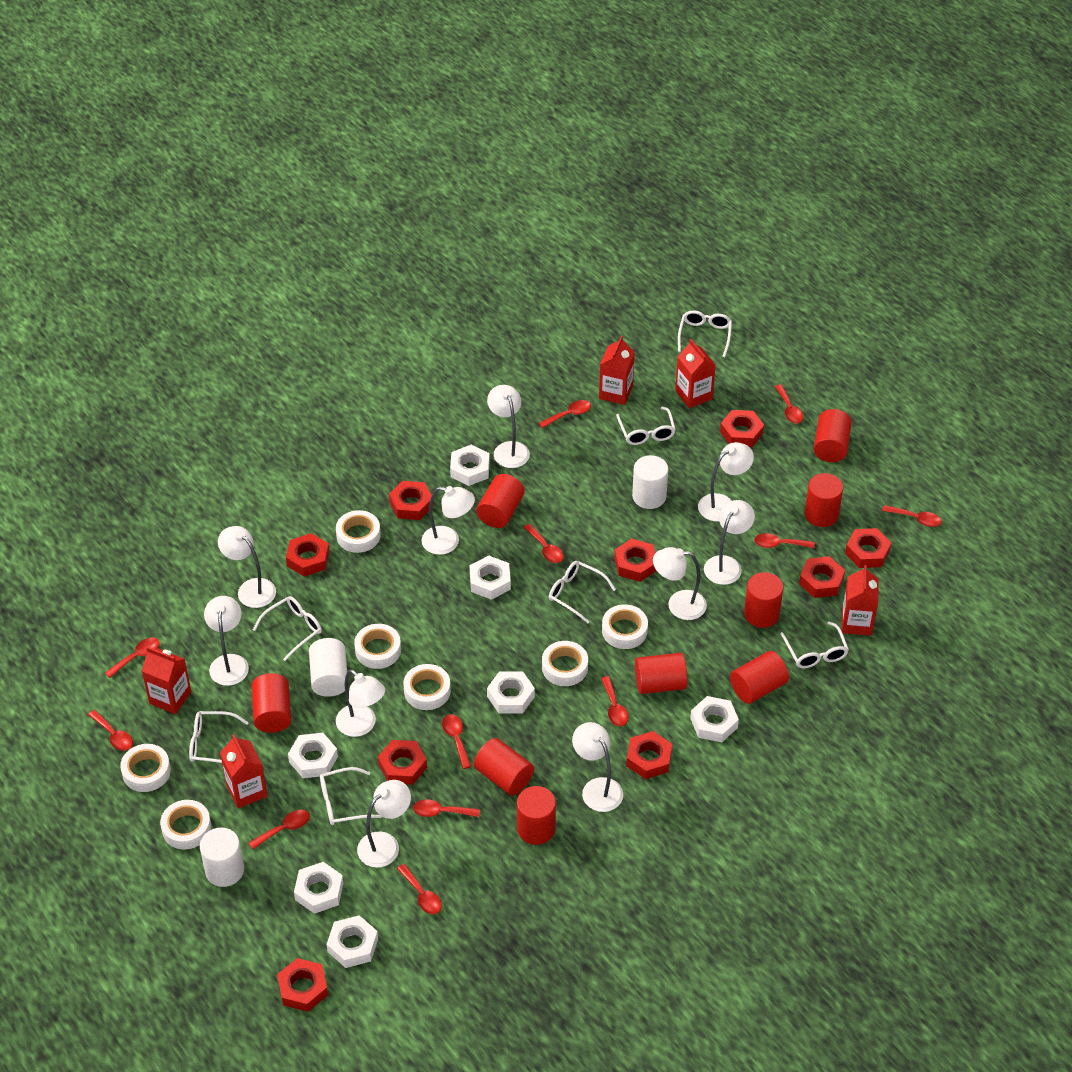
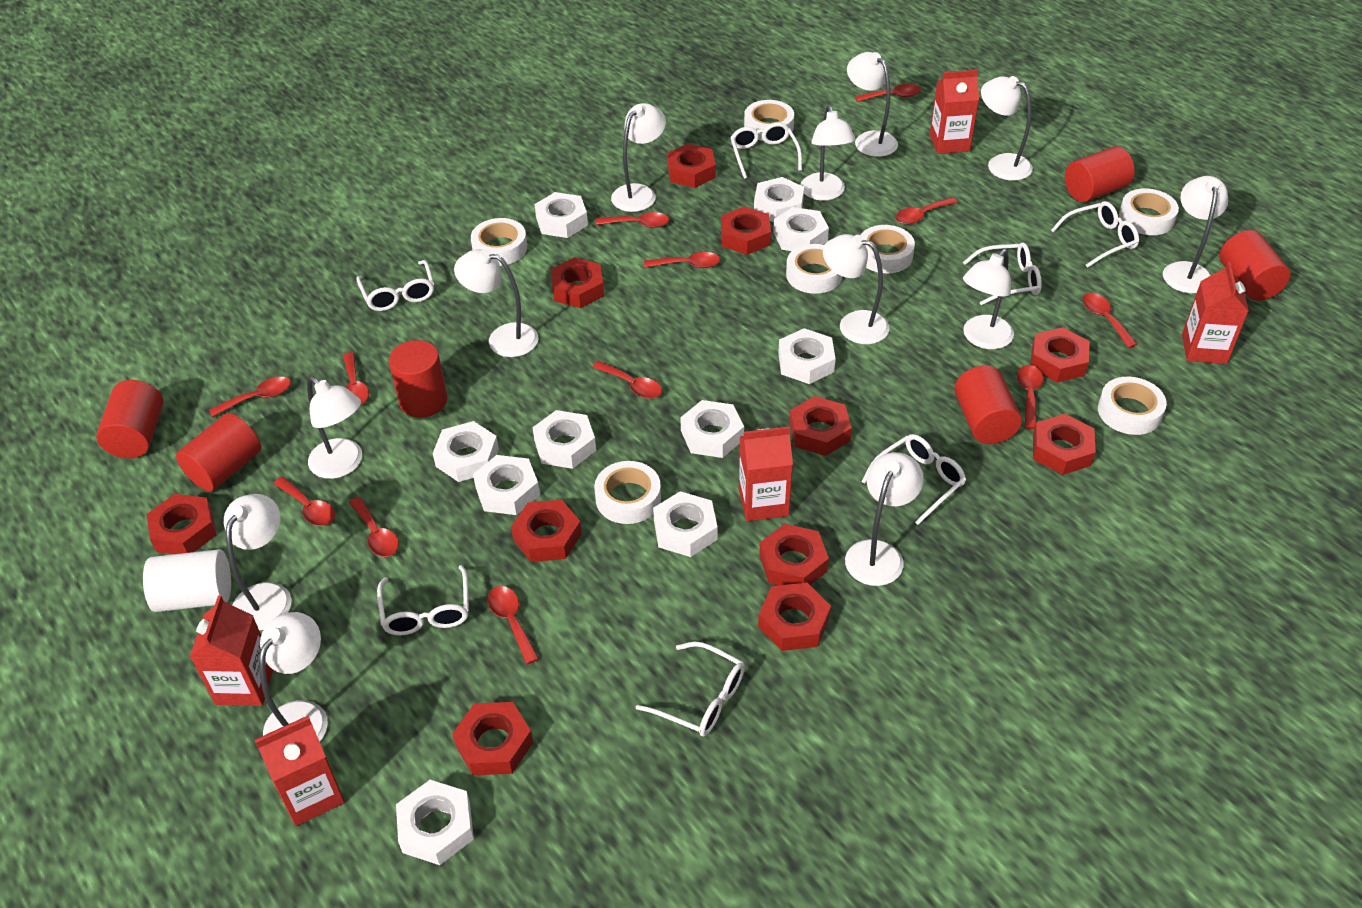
red cylinder: 9 -> 6
red nut: 9 -> 11
white cylinder: 3 -> 1
white lamp: 10 -> 12
white nut: 7 -> 10

